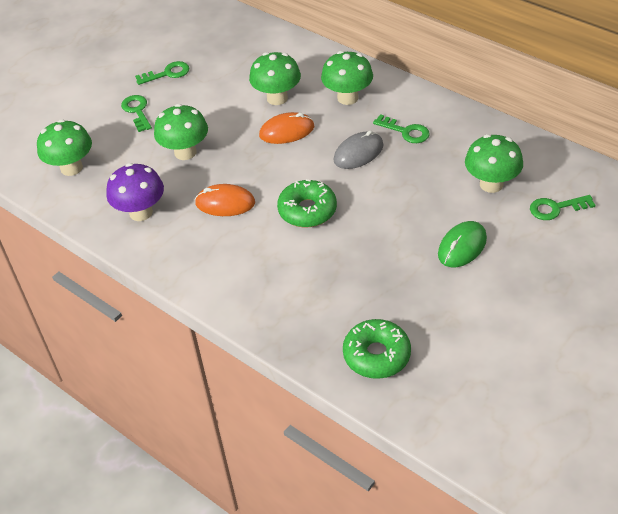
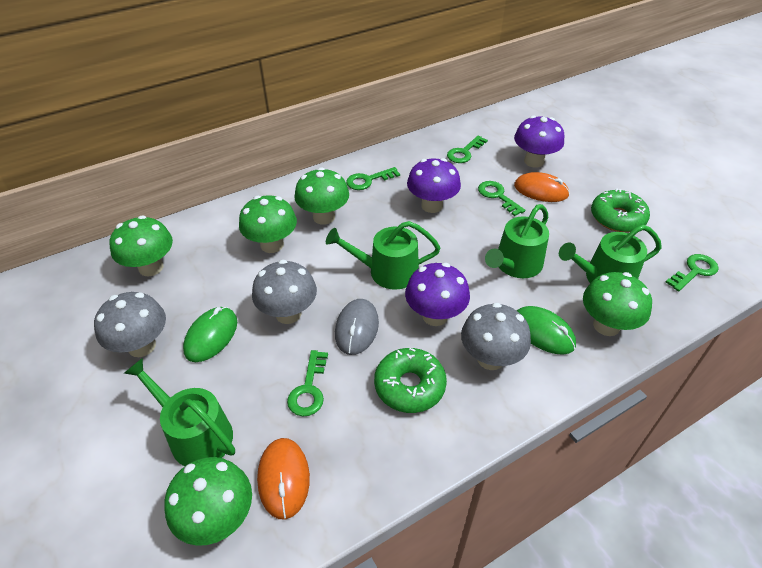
green key: 4 -> 5
green mouse: 1 -> 2
green watering can: 0 -> 4
grey mushroom: 0 -> 3
purple mushroom: 1 -> 3

